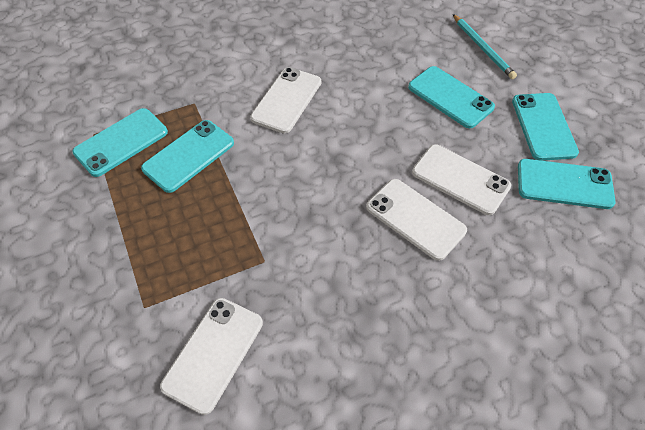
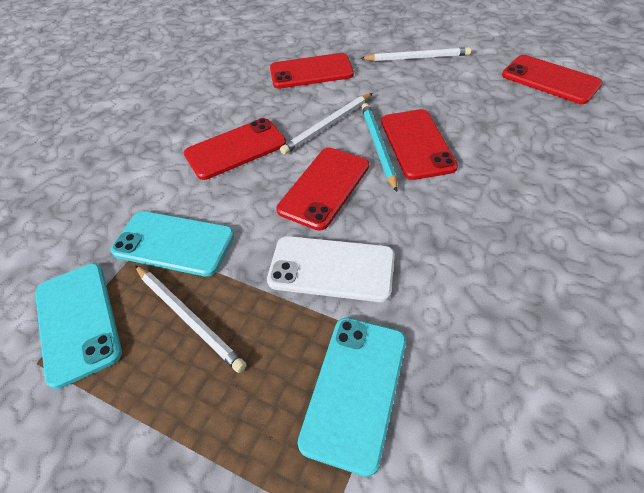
red phone: 0 -> 5
turquoise phone: 5 -> 3
white pencil: 0 -> 3
white phone: 4 -> 1

